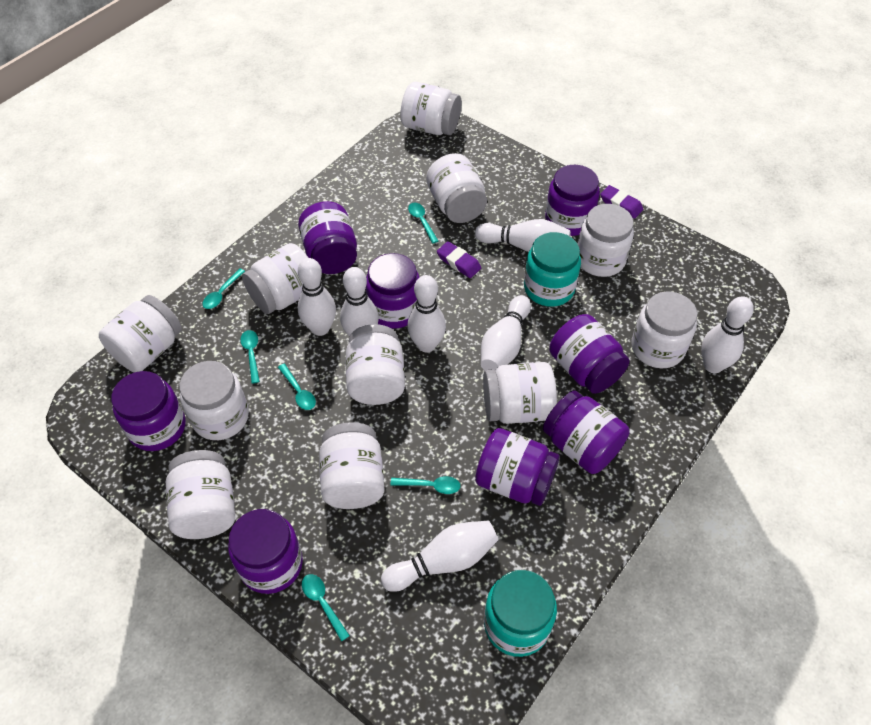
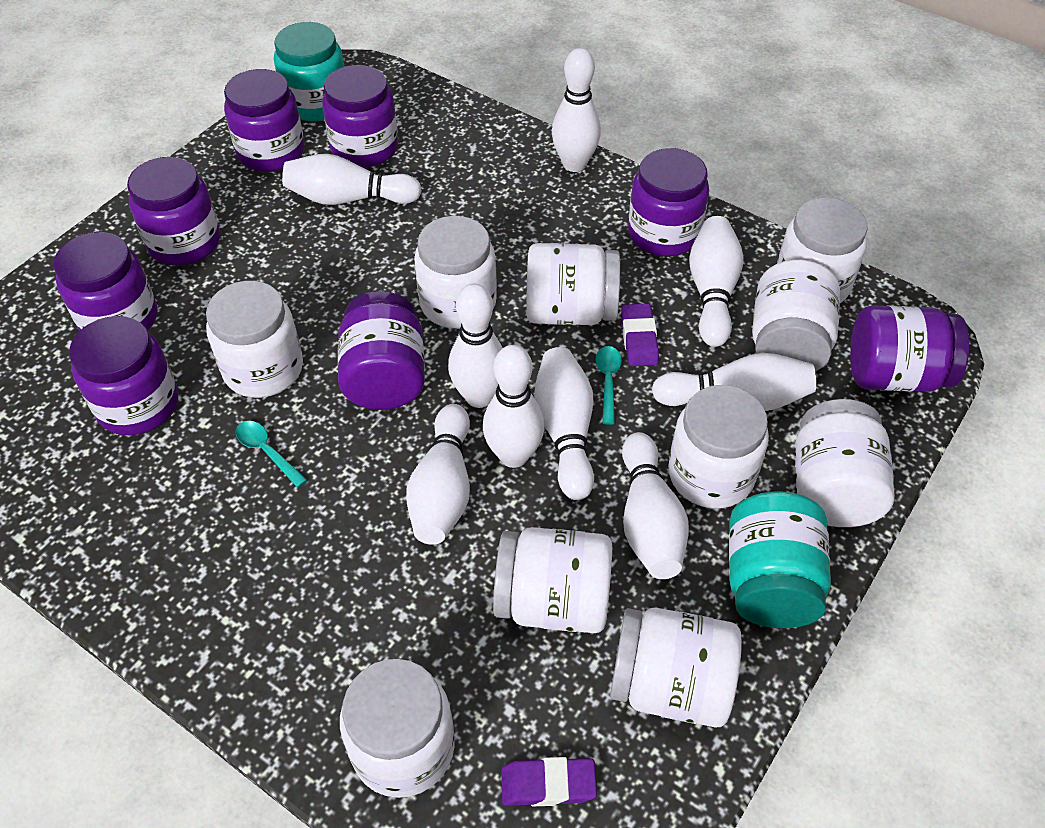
turquoise spoon: 6 -> 2
white bowling pin: 7 -> 9
white jar: 11 -> 10

